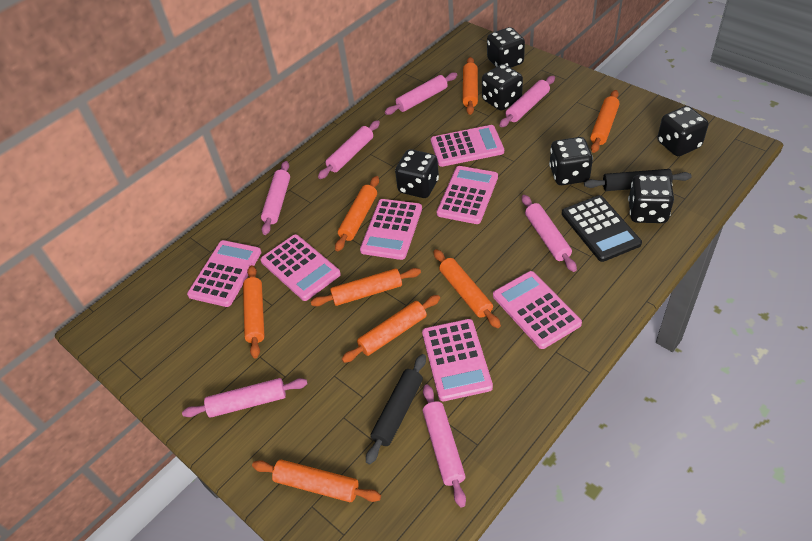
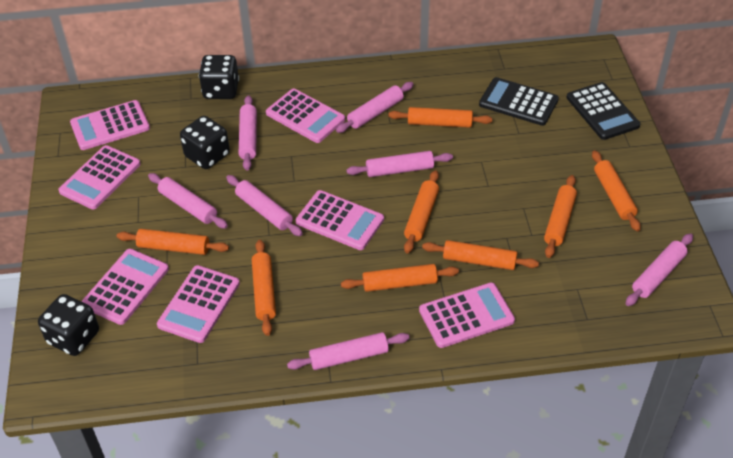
black calculator: 1 -> 2
black dice: 6 -> 3
black rolling pin: 2 -> 0

